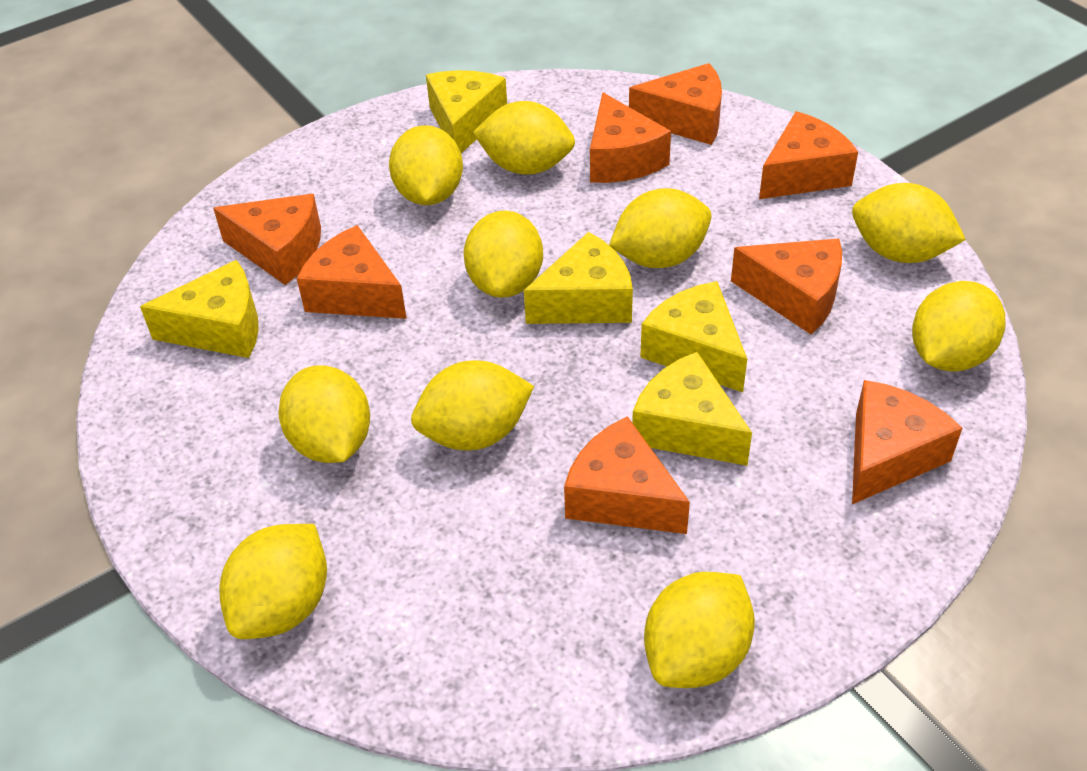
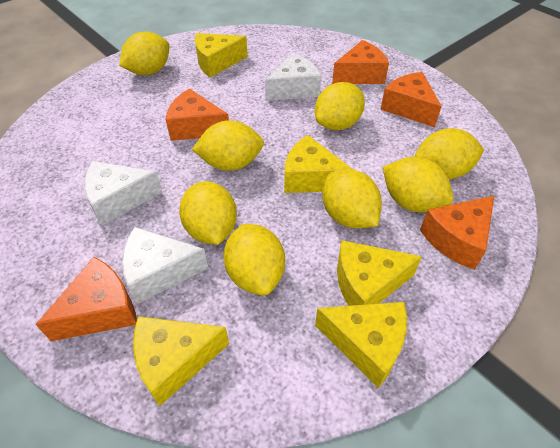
orange cheese: 8 -> 5
white cheese: 0 -> 3
yellow lemon: 10 -> 8

